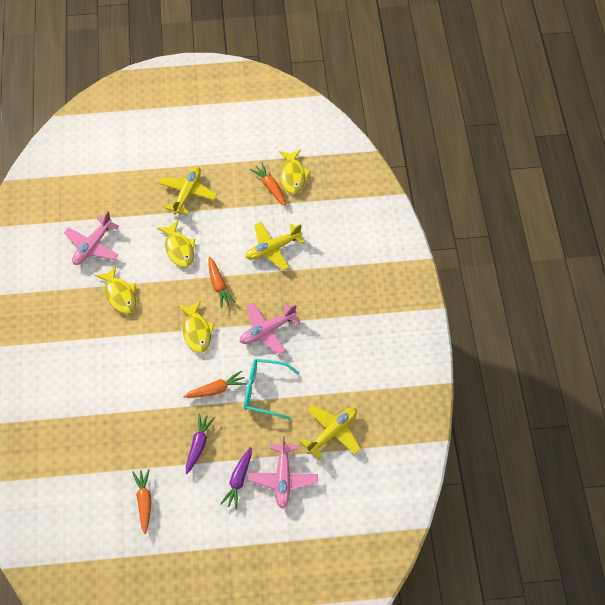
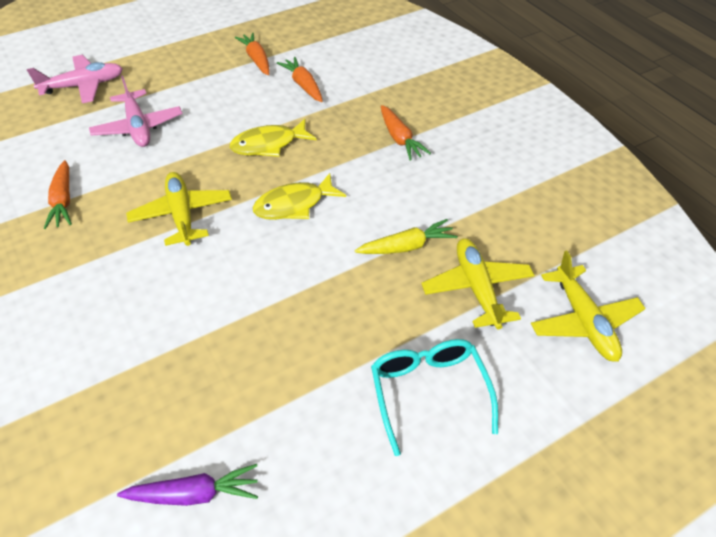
pink plane: 3 -> 2
purple carrot: 2 -> 1
yellow carrot: 0 -> 1
yellow fish: 4 -> 2

